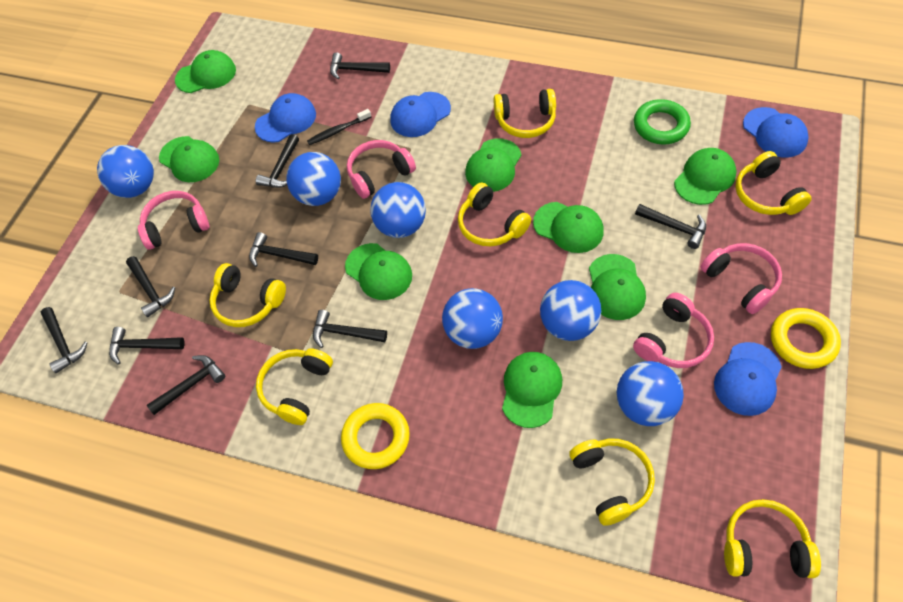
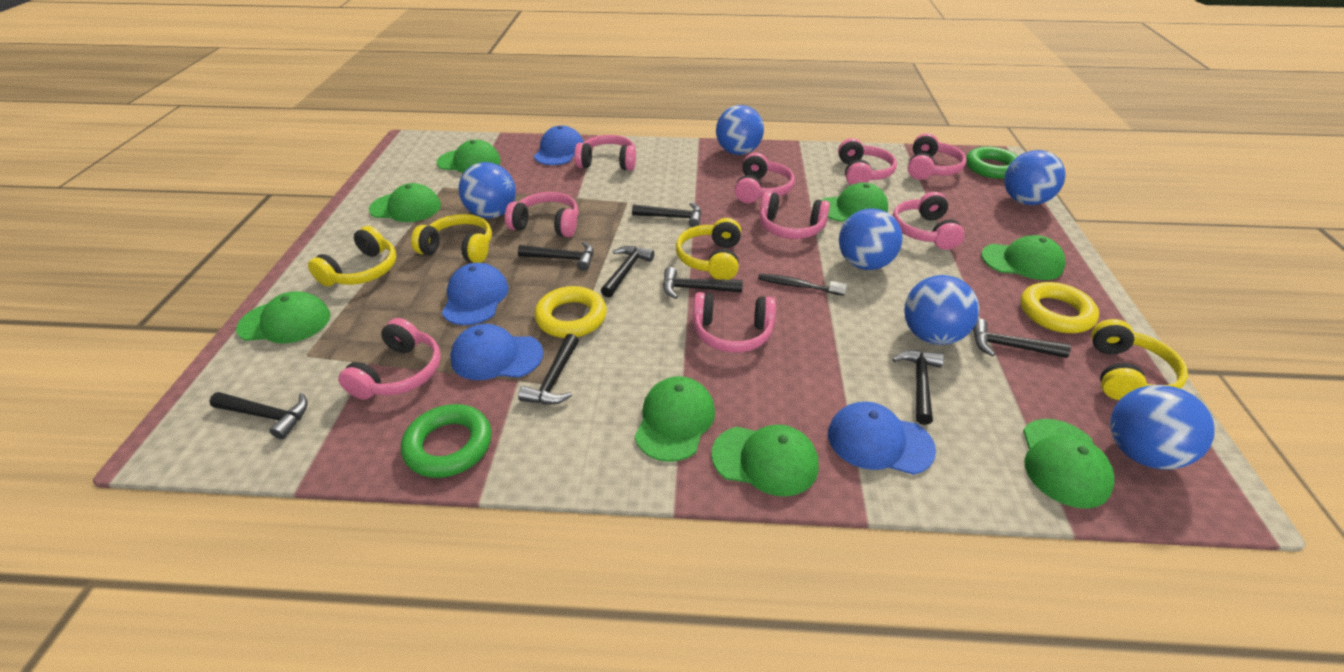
black hammer: 9 -> 8
green ring: 1 -> 2
pink headphones: 4 -> 9
yellow headphones: 7 -> 4

